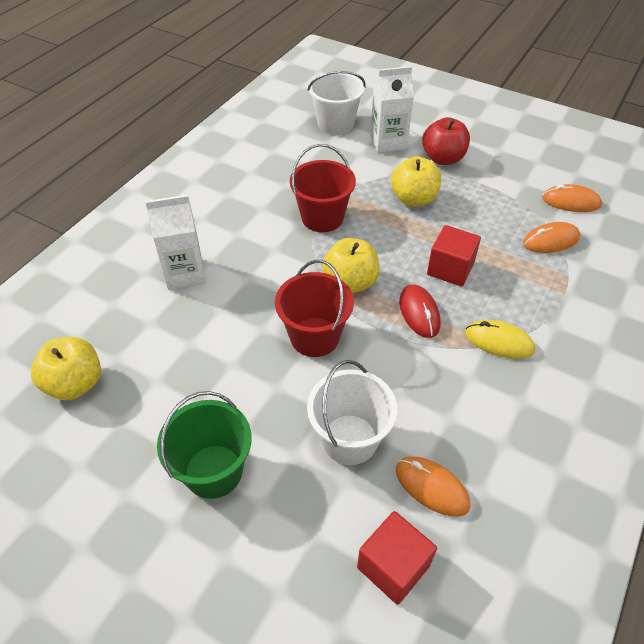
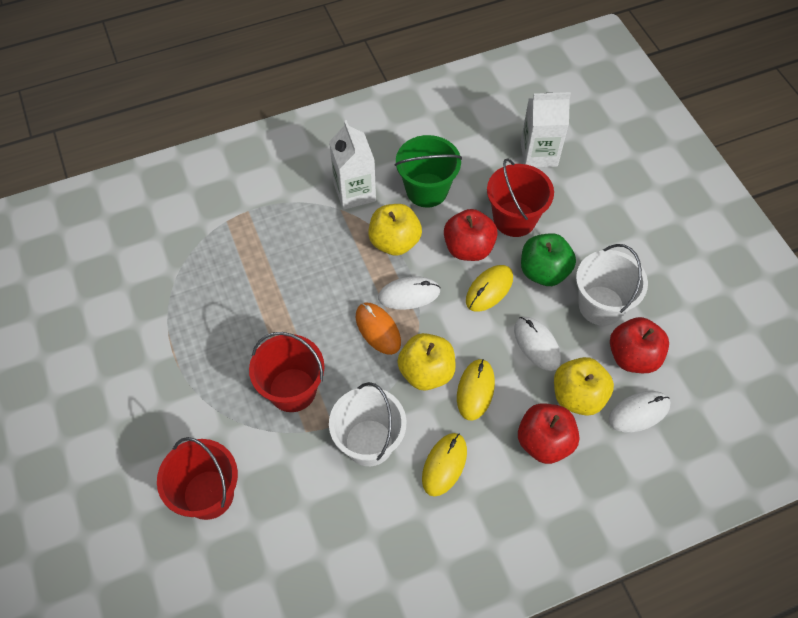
green apple: 0 -> 1
orange mouse: 3 -> 1
red apple: 1 -> 3
red bucket: 2 -> 3
red cube: 2 -> 0
red mouse: 1 -> 0
white mouse: 0 -> 3
yellow mouse: 1 -> 3

